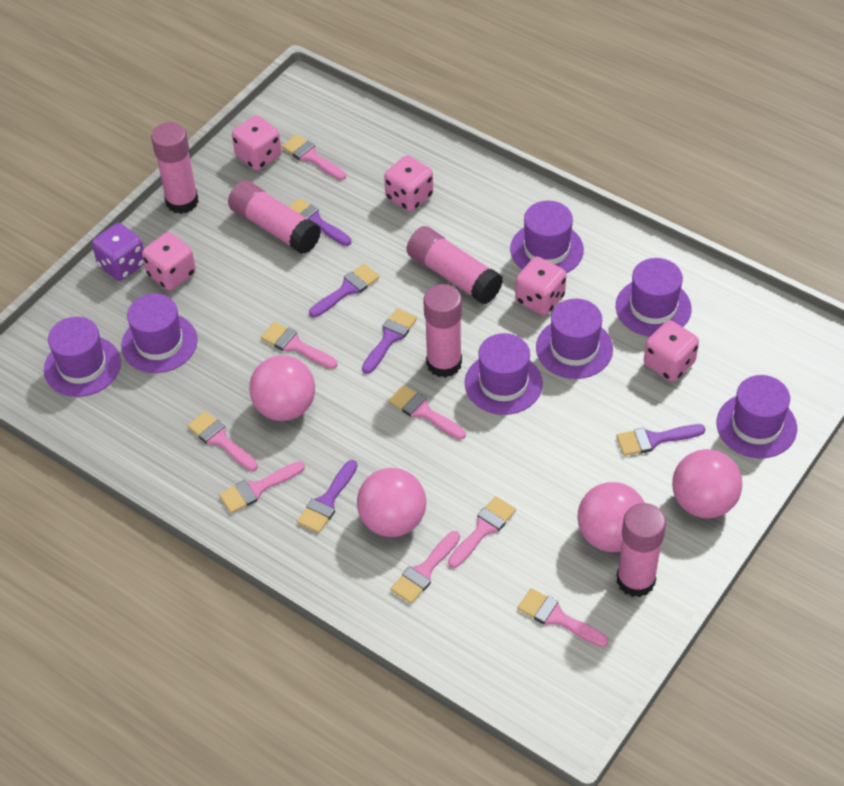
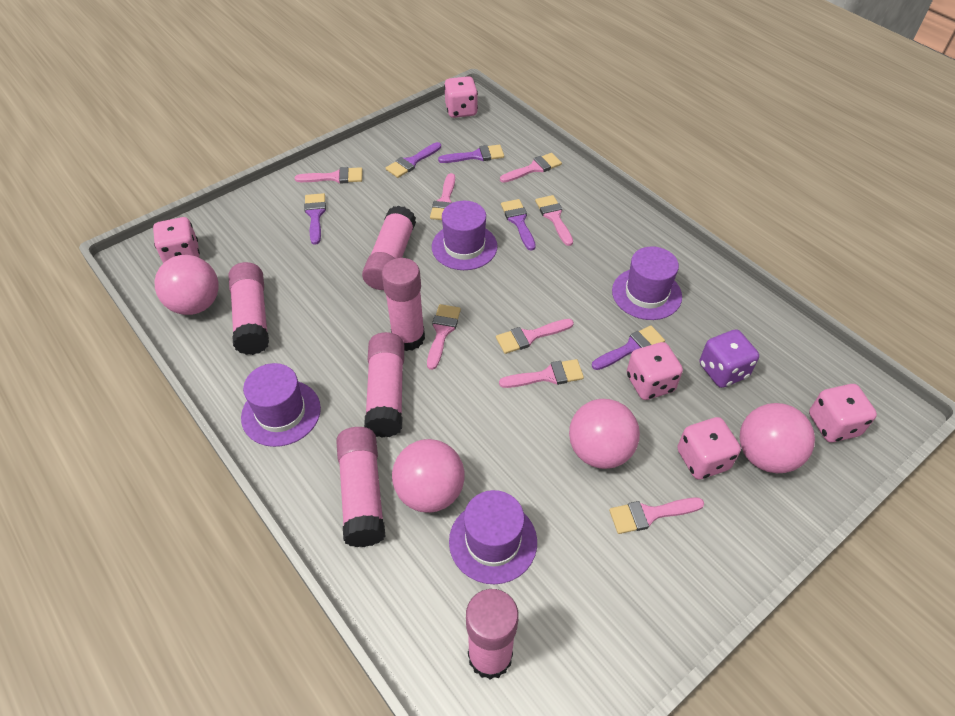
pink glue stick: 5 -> 6
purple hat: 7 -> 4

